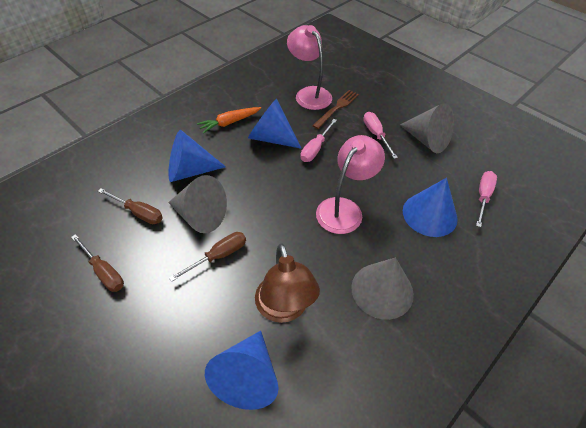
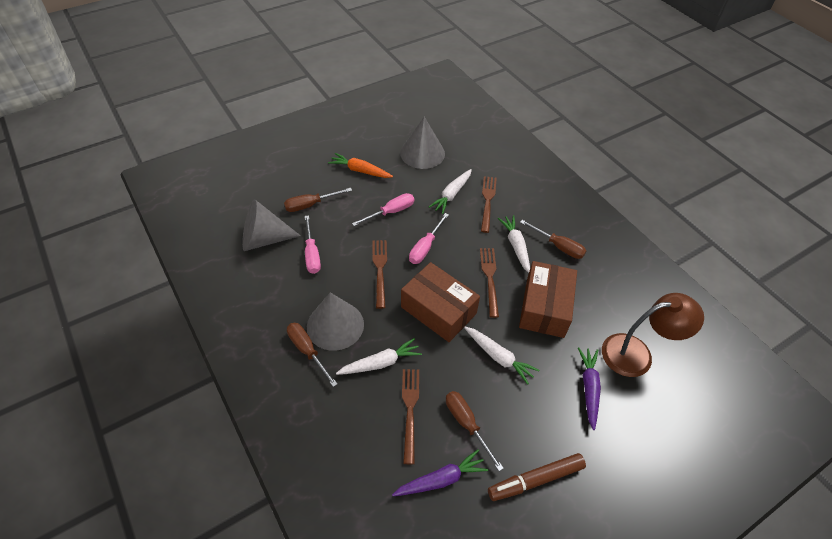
blue cone: 4 -> 0
brown box: 0 -> 2
brown fork: 1 -> 4
brown marker: 0 -> 1
brown screwdriver: 3 -> 4
pink lamp: 2 -> 0
purple carrot: 0 -> 2
white carrot: 0 -> 4

